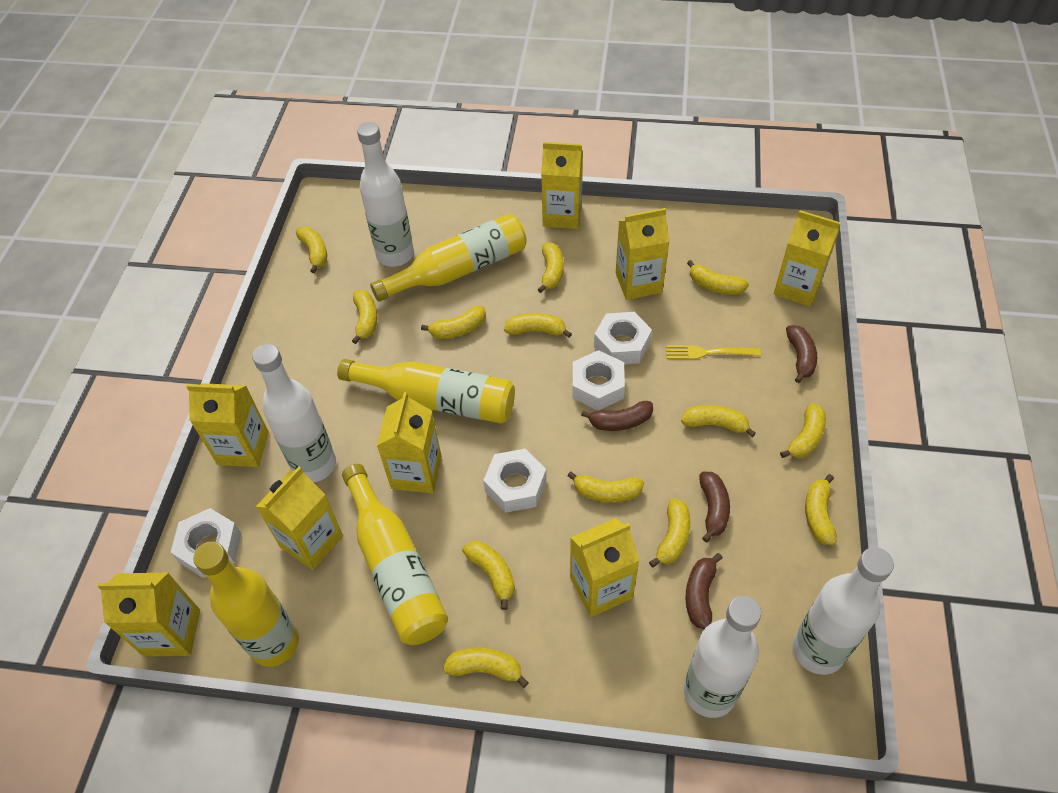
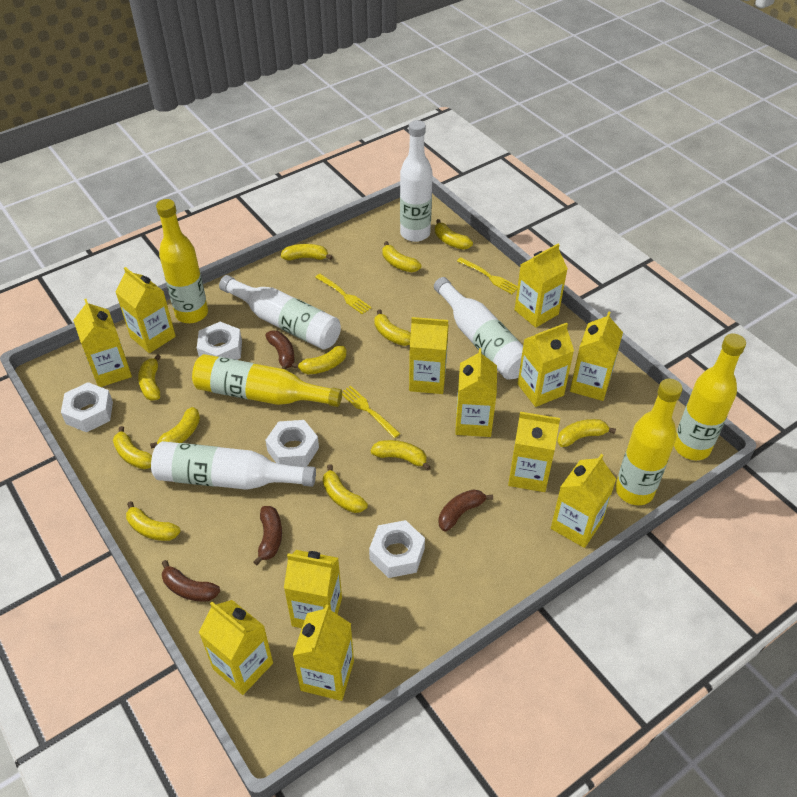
yellow banana: 13 -> 12
yellow carton: 8 -> 12
yellow fork: 1 -> 3

